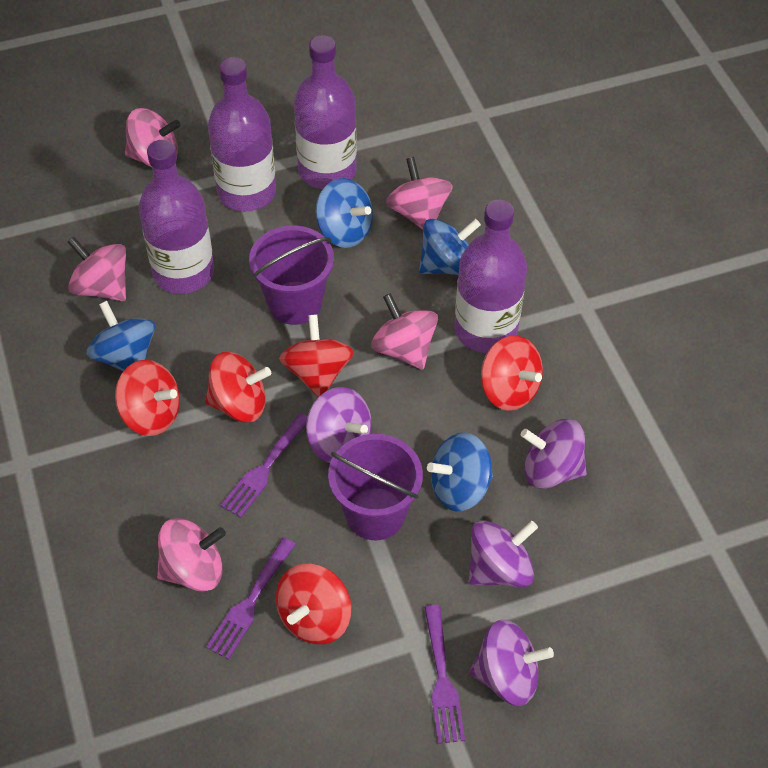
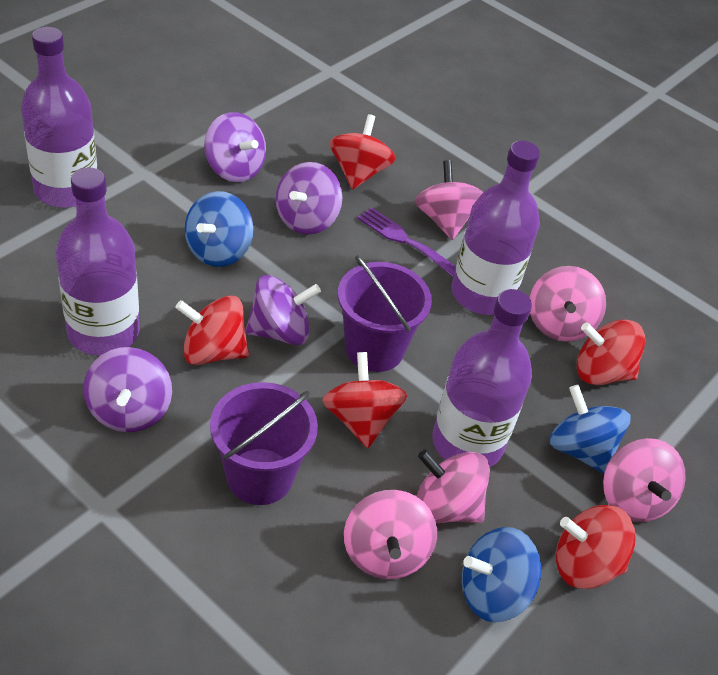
blue spinning top: 4 -> 3
purple fork: 3 -> 1

